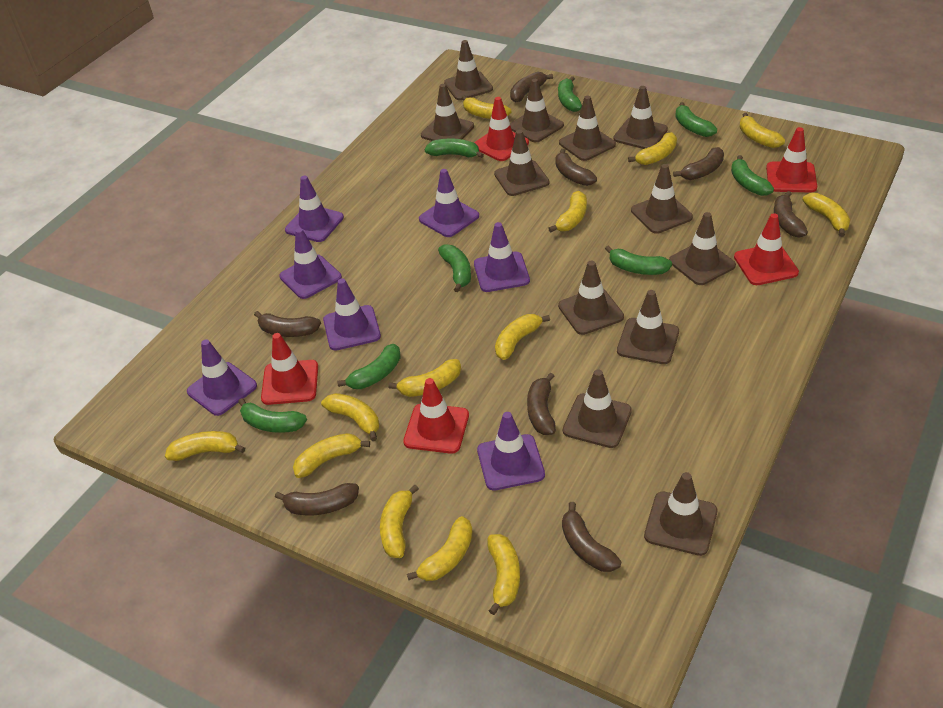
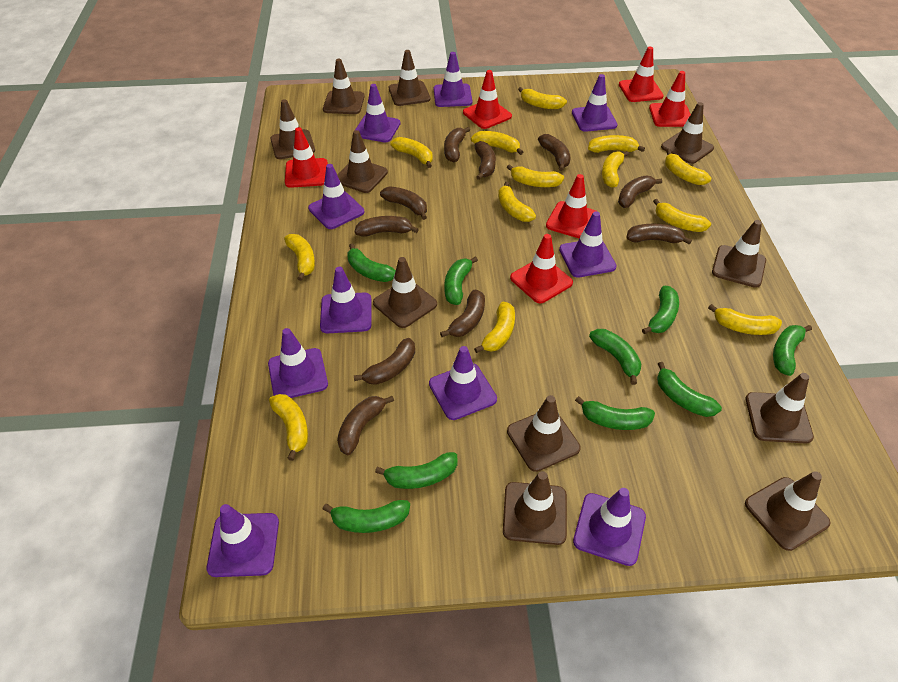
brown banana: 8 -> 10
brown traffic cone: 12 -> 11
green banana: 8 -> 9
purple traffic cone: 7 -> 10
red traffic cone: 5 -> 6

